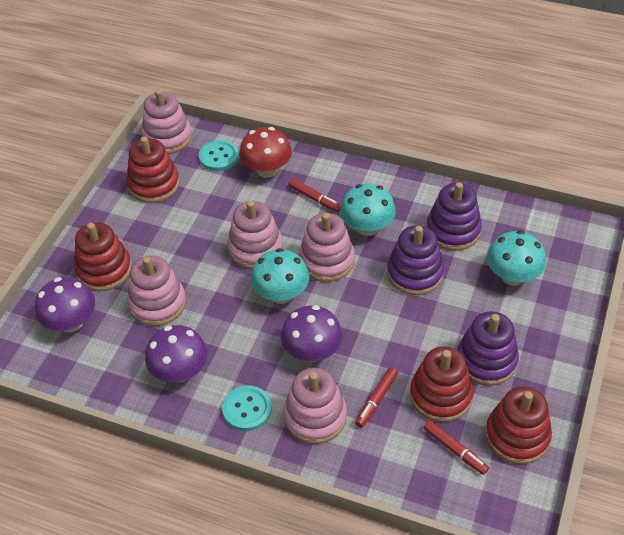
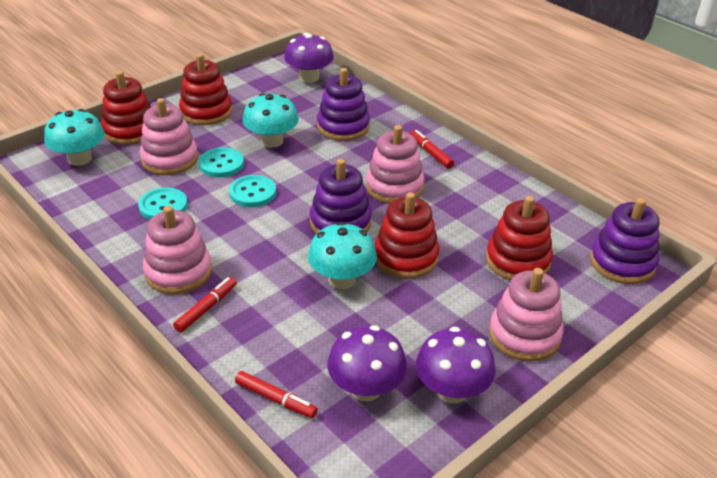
pink stacking toy: 5 -> 4
red mushroom: 1 -> 0
turquoise button: 2 -> 3

